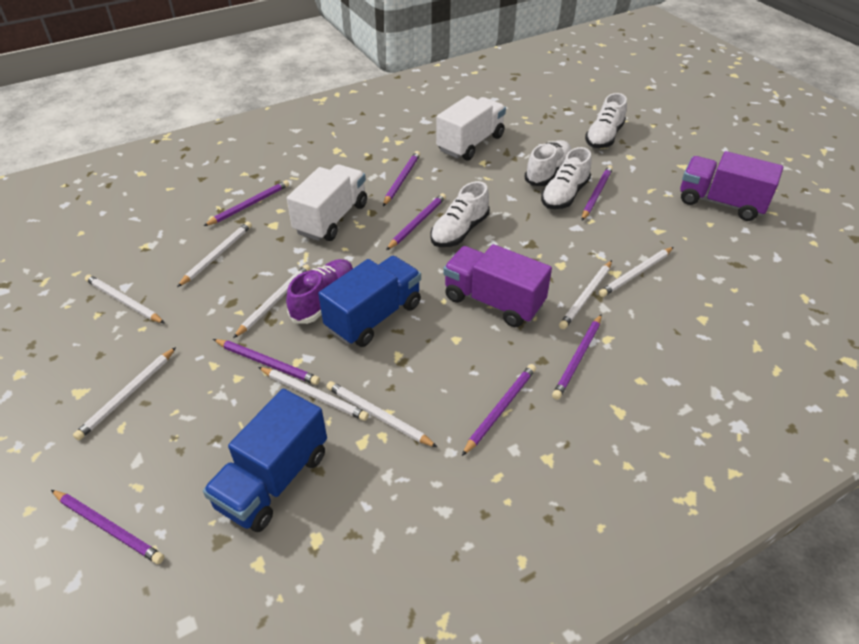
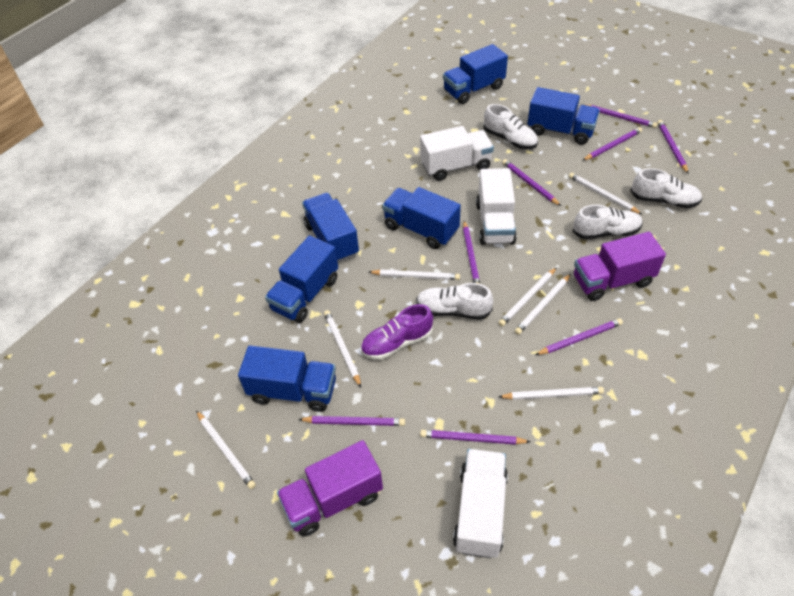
blue truck: 2 -> 6
white pencil: 8 -> 7
white truck: 2 -> 3

